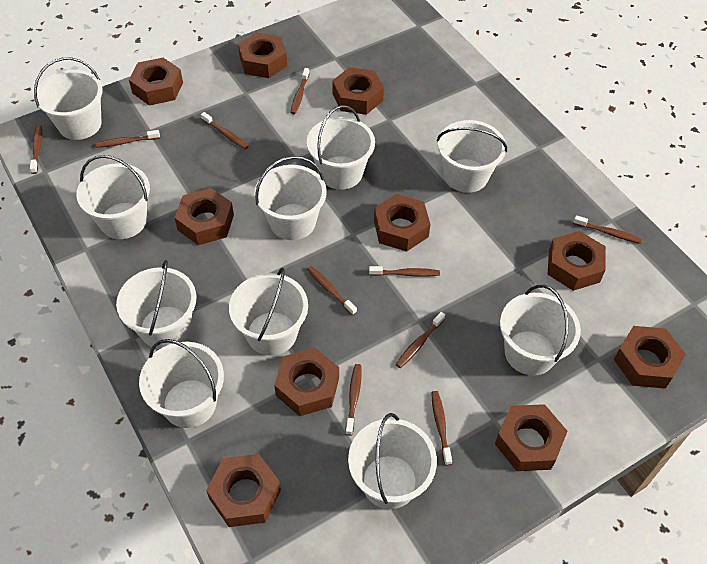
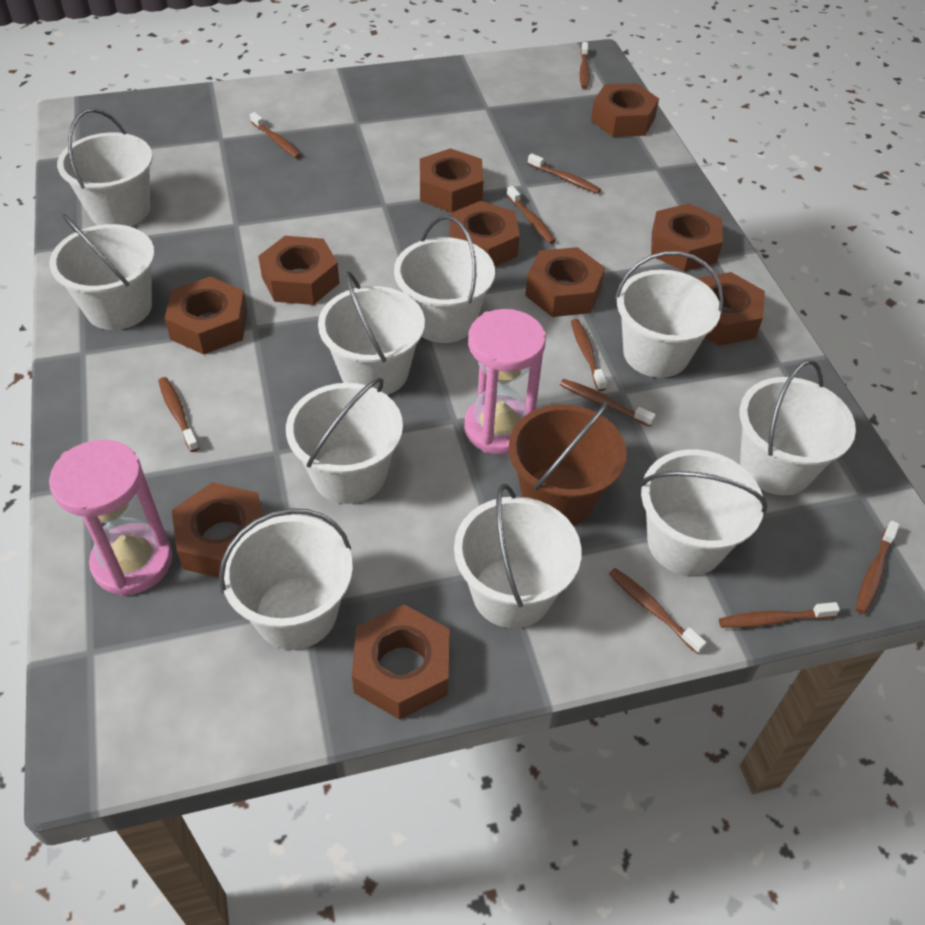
brown bucket: 0 -> 1
pink hourglass: 0 -> 2

